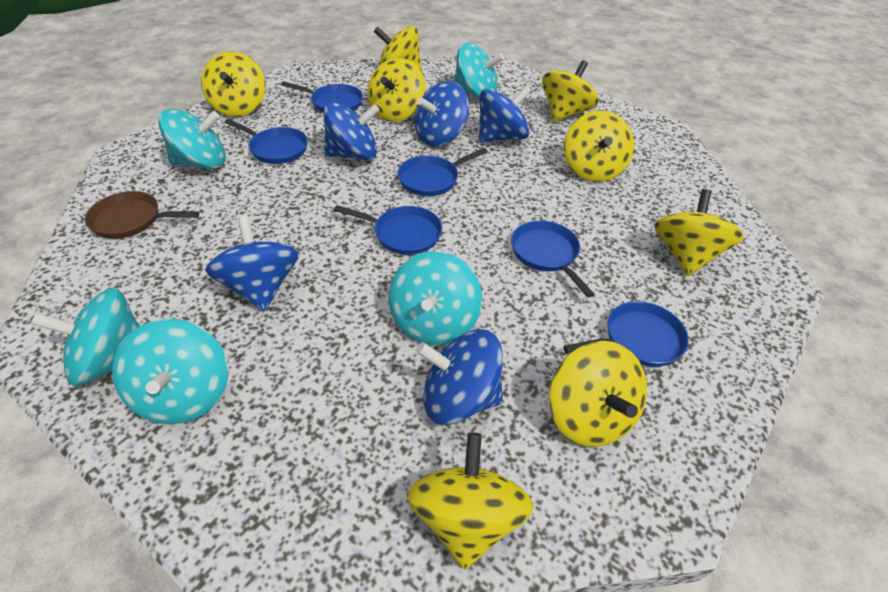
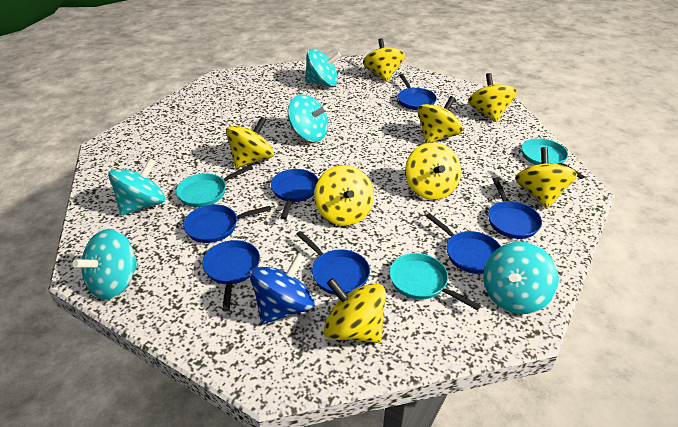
blue pan: 6 -> 7
blue spinning top: 5 -> 1
brown pan: 1 -> 0
turquoise pan: 0 -> 3

